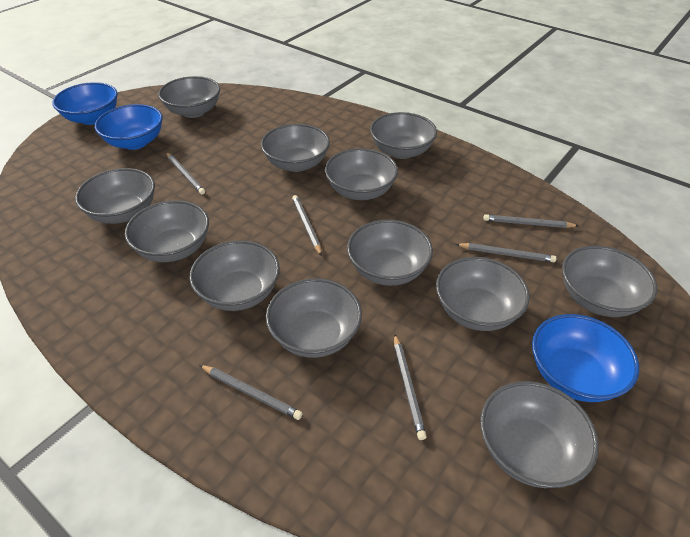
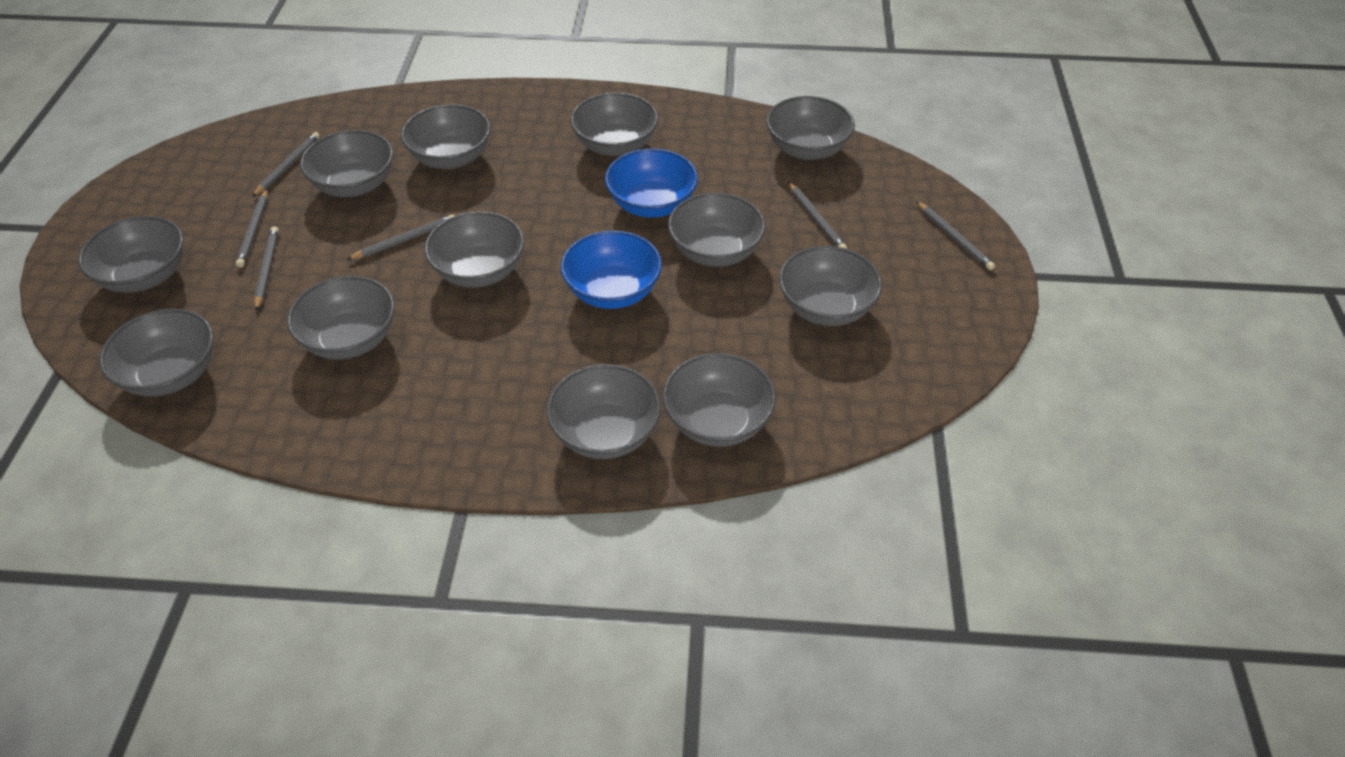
blue bowl: 3 -> 2

